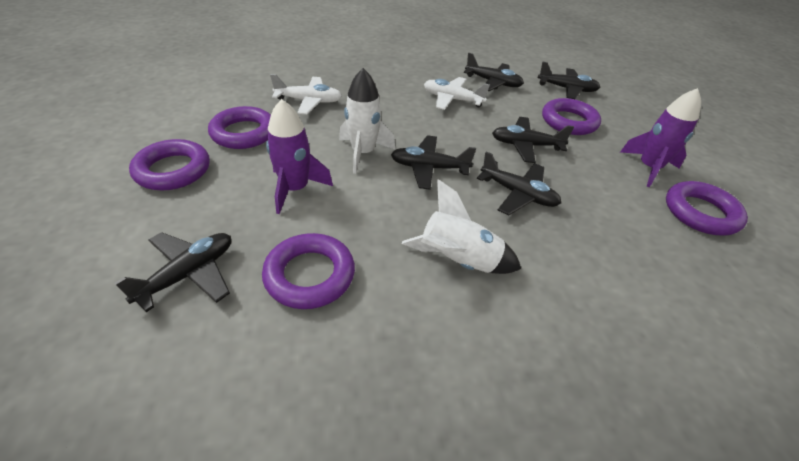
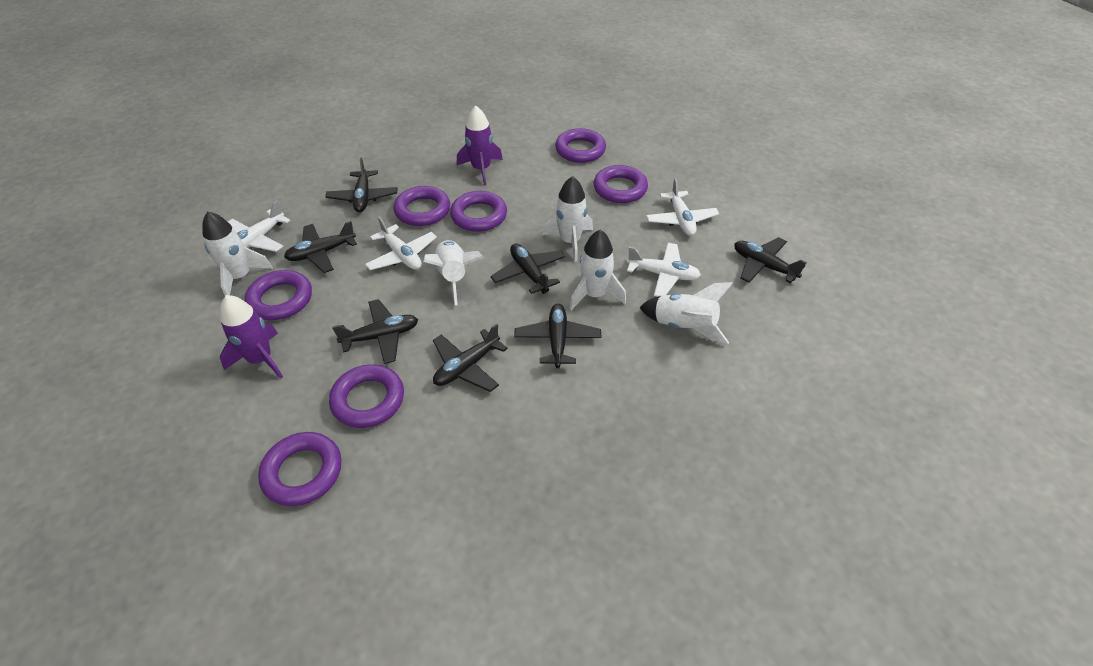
black plane: 6 -> 7
purple ring: 5 -> 7
white plane: 2 -> 4
white rocket: 2 -> 5

